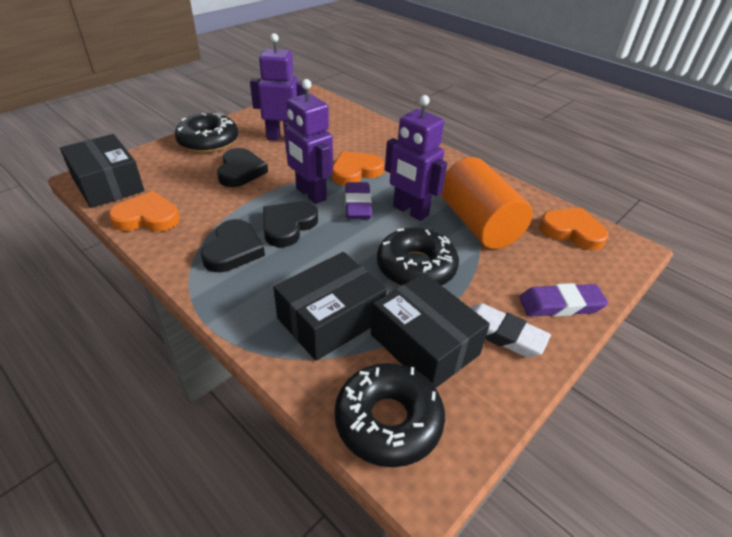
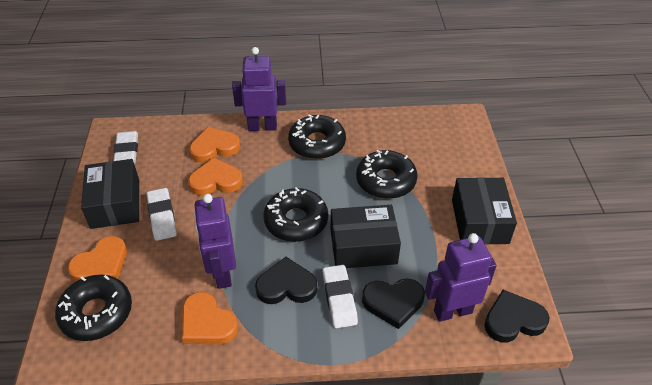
black donut: 3 -> 4
orange cylinder: 1 -> 0
orange heart: 3 -> 4
purple eraser: 2 -> 0
white eraser: 1 -> 3

